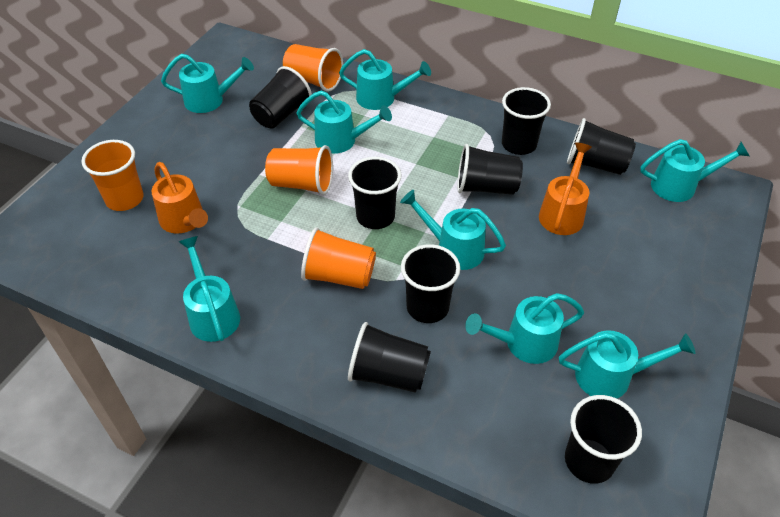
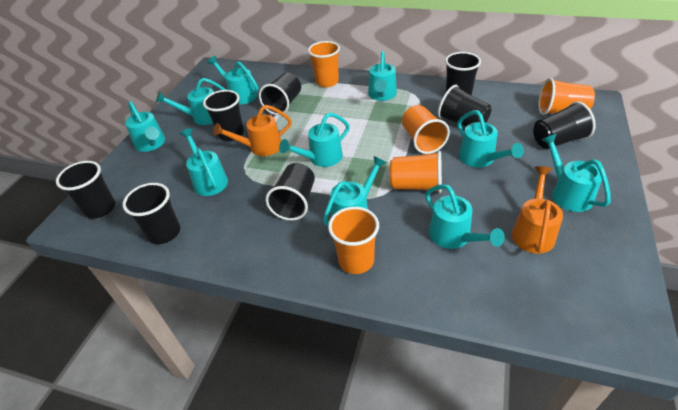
orange cup: 4 -> 5
turquoise watering can: 8 -> 10

